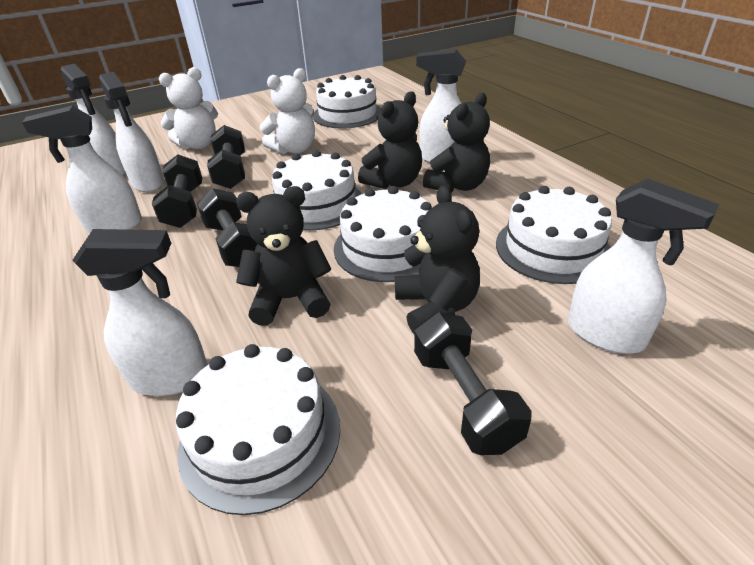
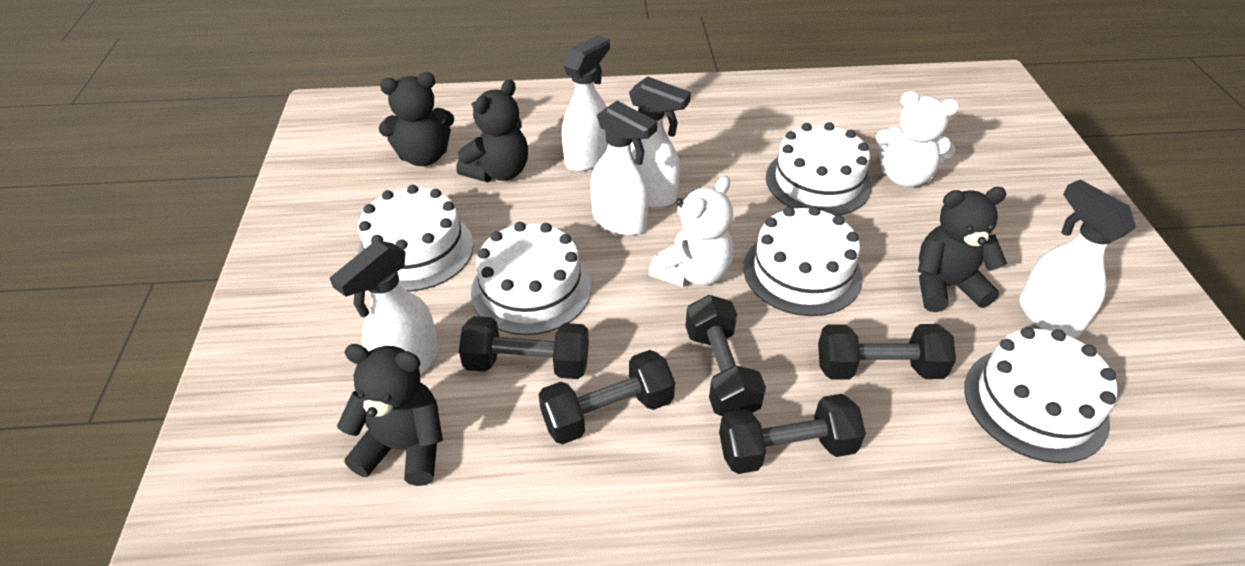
black dumbbell: 4 -> 5
white spray bottle: 6 -> 5

